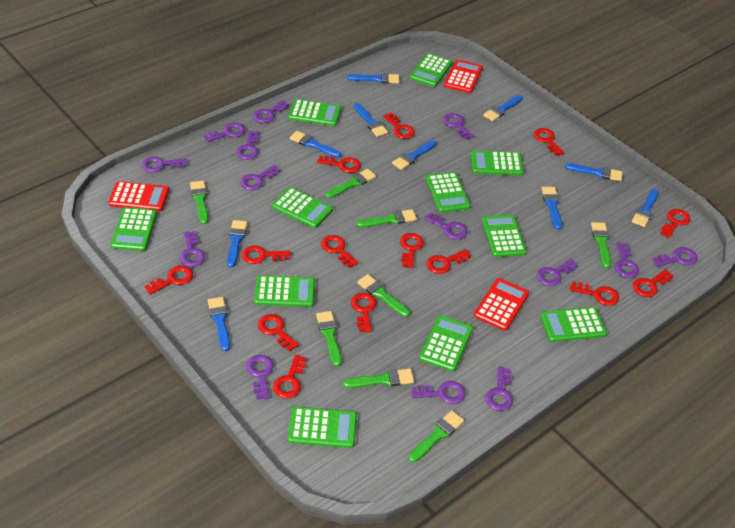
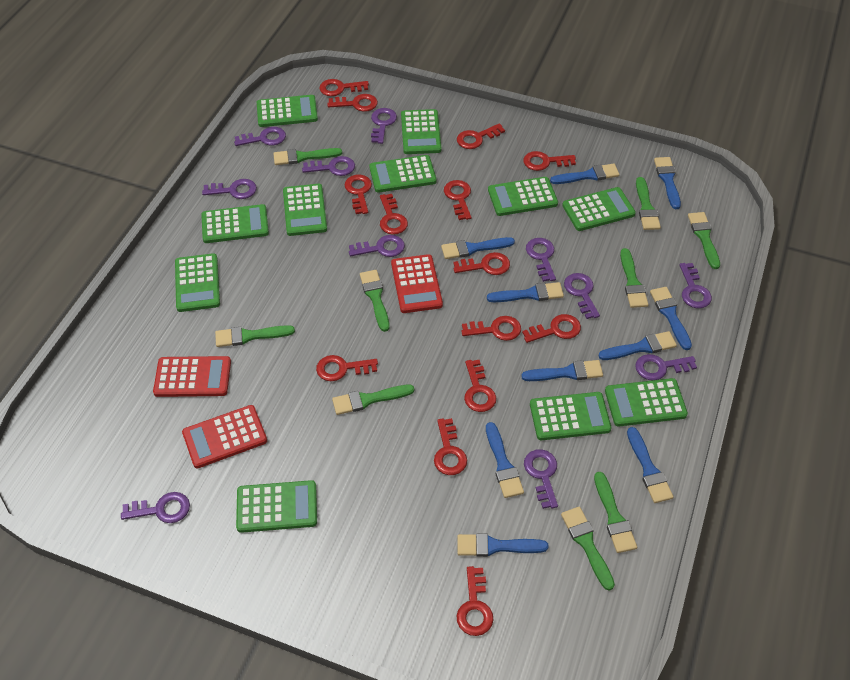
green brush: 8 -> 9
purple key: 14 -> 11

